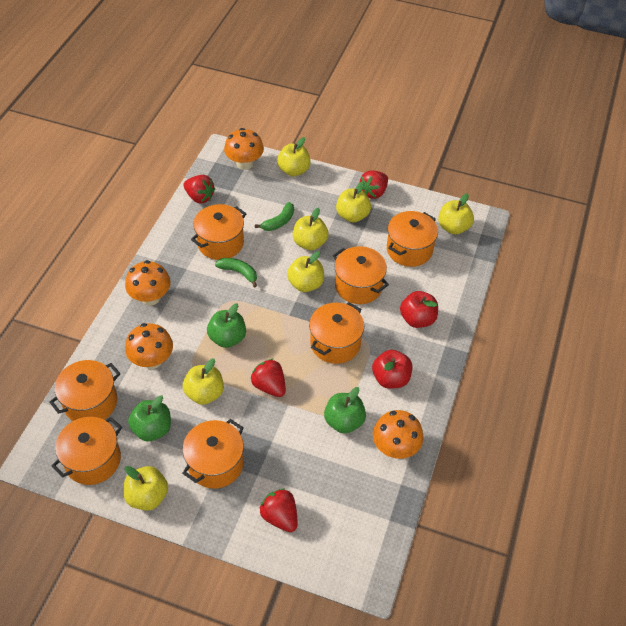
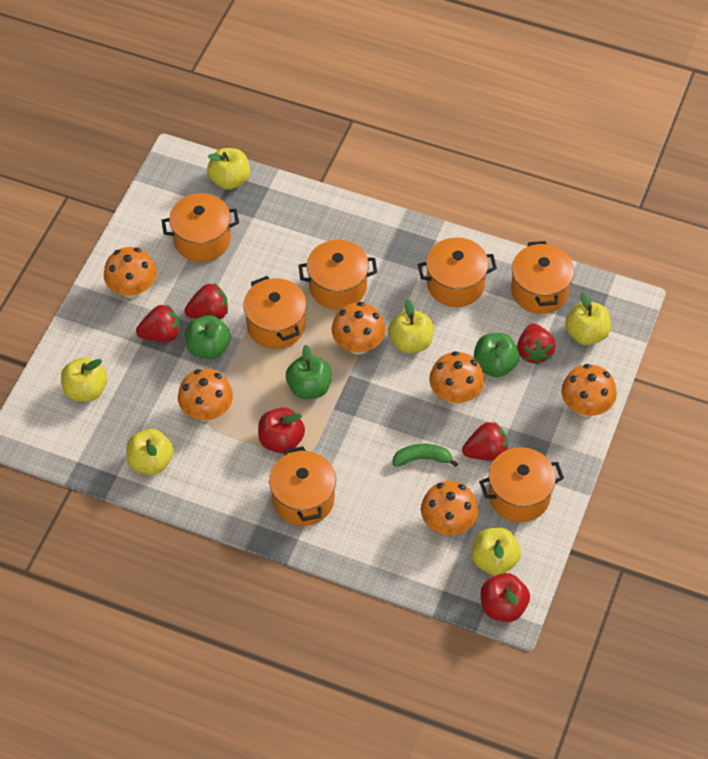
green banana: 2 -> 1
orange mushroom: 4 -> 6
yellow apple: 7 -> 6

